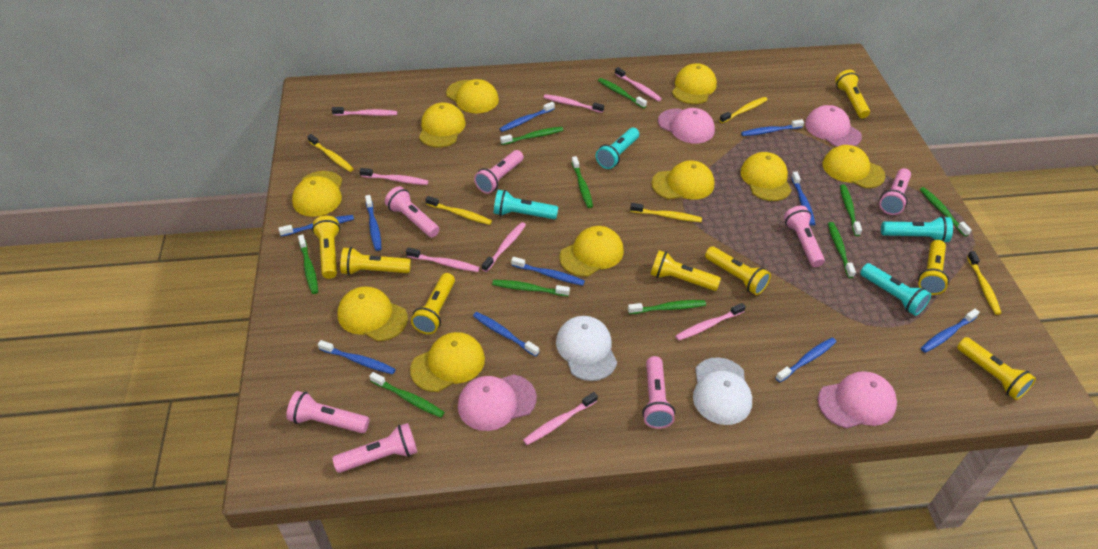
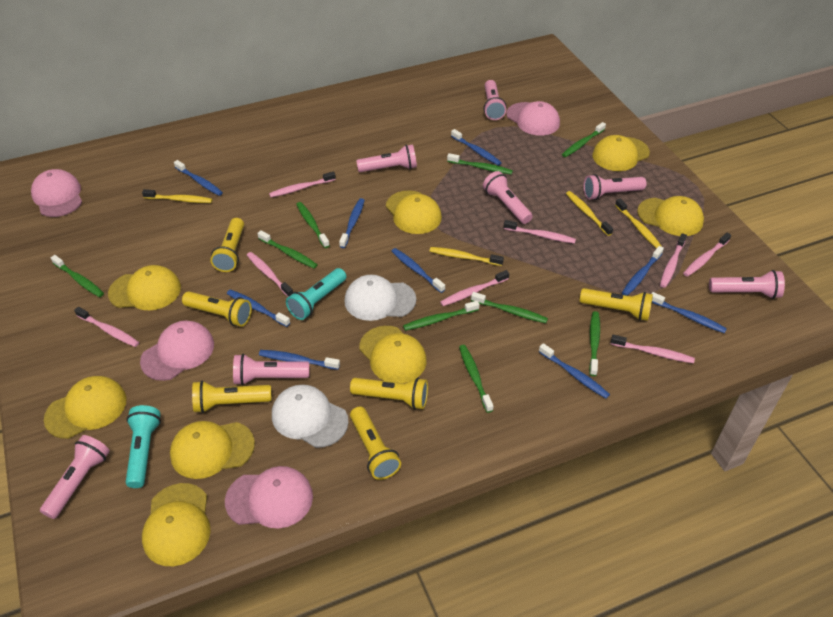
blue toothbrush: 10 -> 9
green toothbrush: 10 -> 9
turquoise flashlight: 4 -> 2
yellow cap: 10 -> 8
yellow flashlight: 8 -> 6
yellow toothbrush: 5 -> 4

